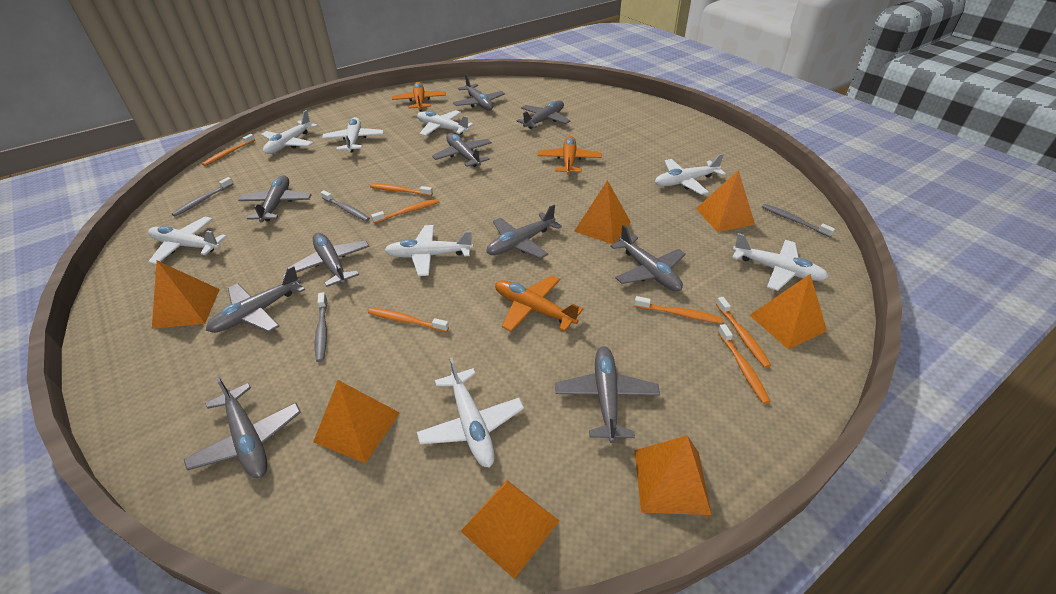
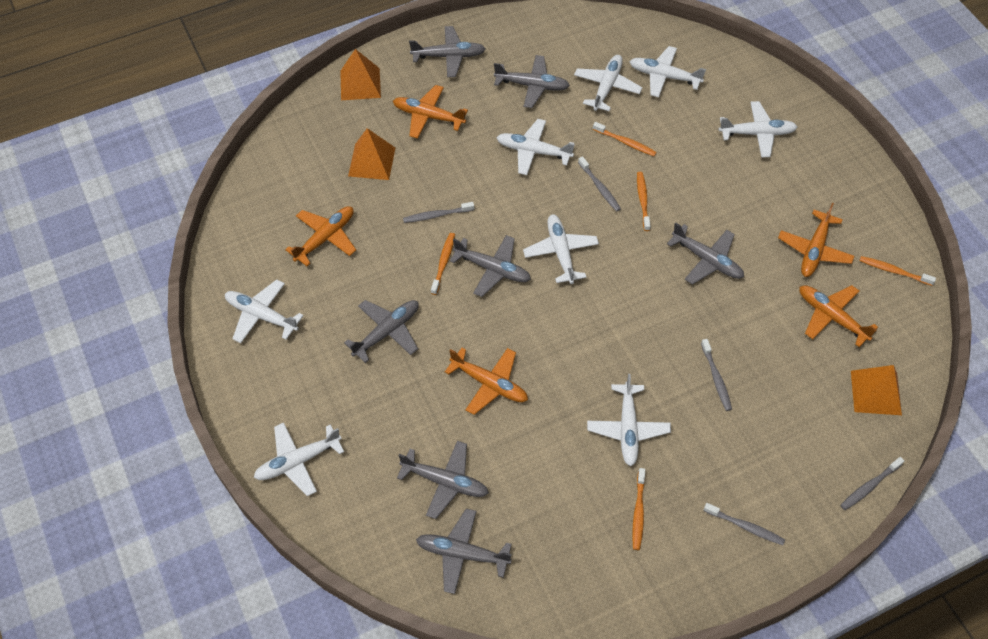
grey plane: 10 -> 7
grey toothbrush: 4 -> 5
orange plane: 3 -> 5
orange pyramid: 7 -> 3
orange toothbrush: 7 -> 5

